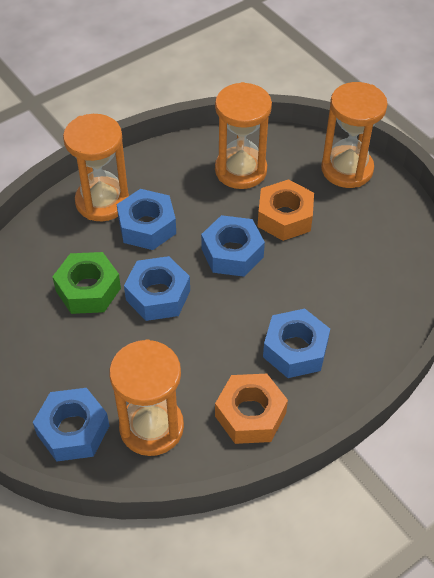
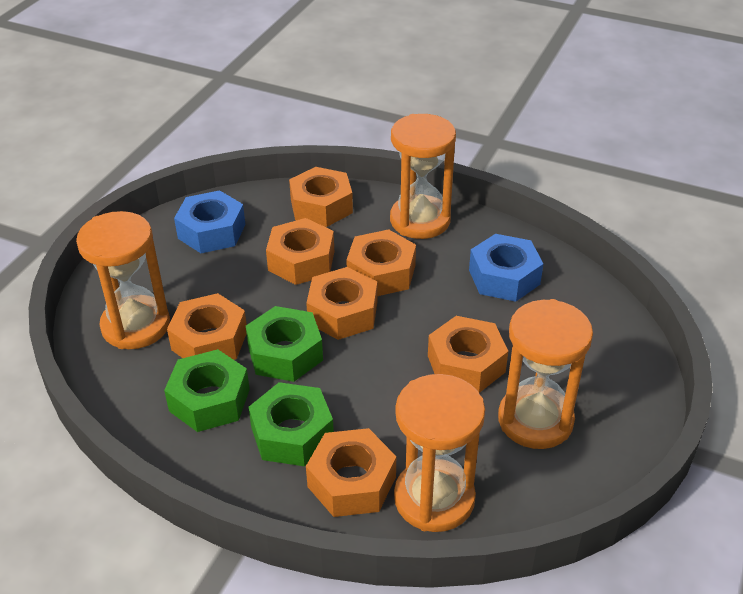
blue nut: 5 -> 2
green nut: 1 -> 3
orange nut: 2 -> 7

